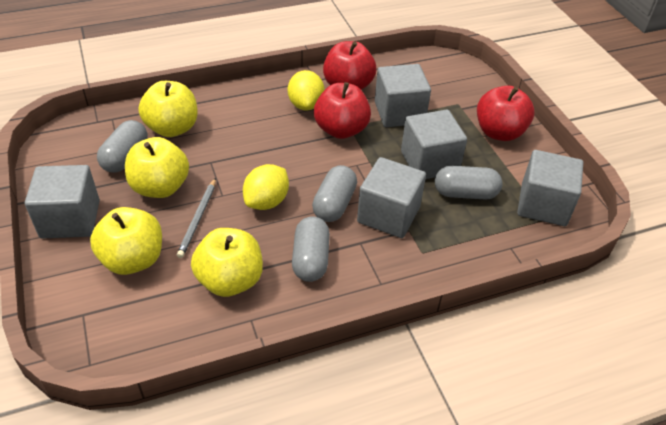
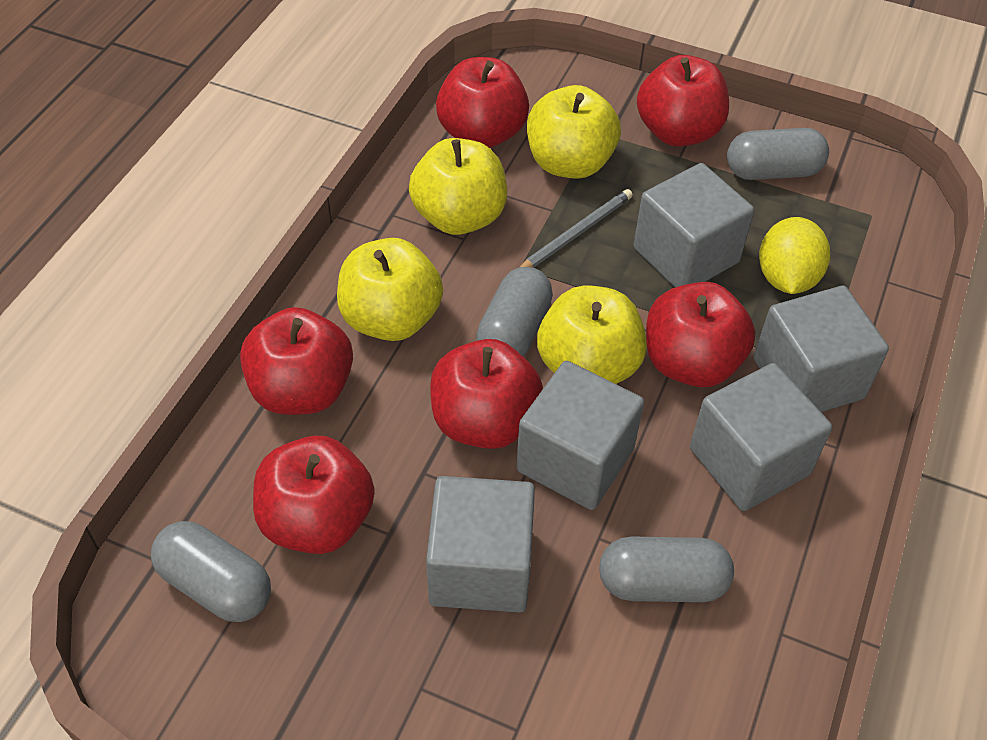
red apple: 3 -> 6
yellow lemon: 2 -> 1

